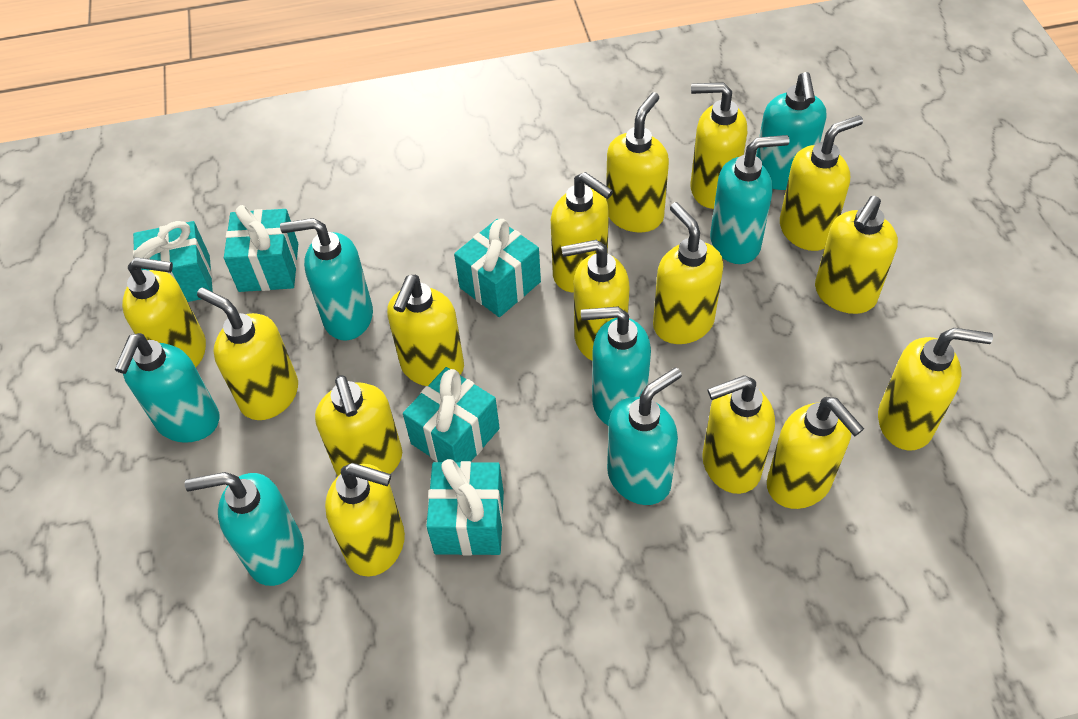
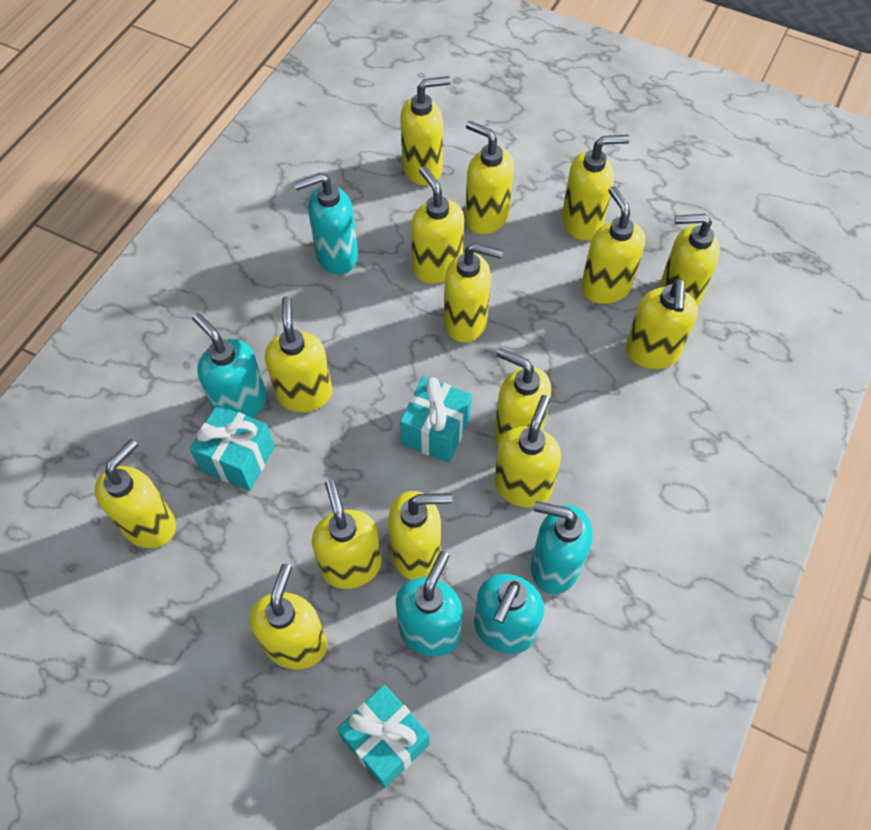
turquoise gift: 5 -> 3
turquoise soap dispenser: 7 -> 5

